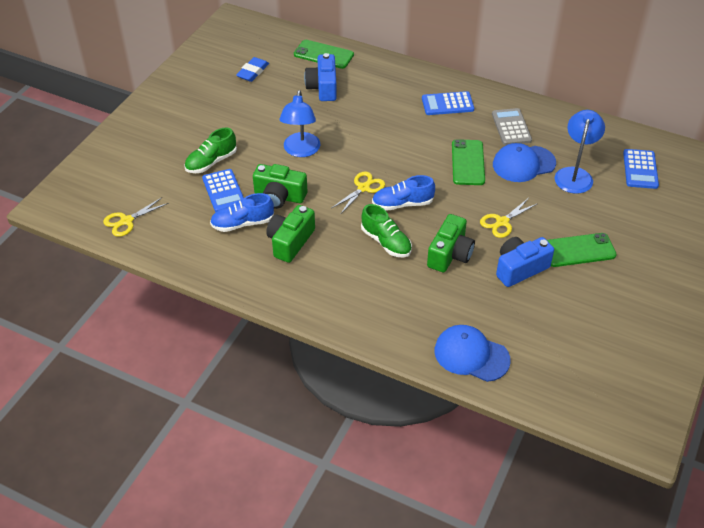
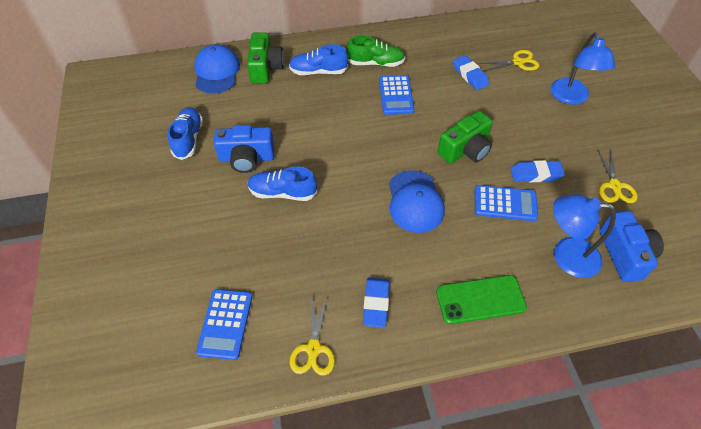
blue eraser: 1 -> 3
blue shoe: 2 -> 3
green camera: 3 -> 2
green phone: 3 -> 1
green shoe: 2 -> 1
grey calculator: 1 -> 0

